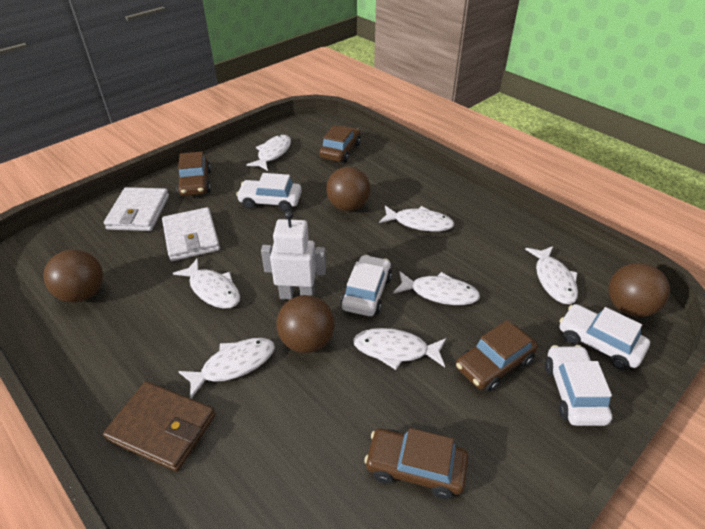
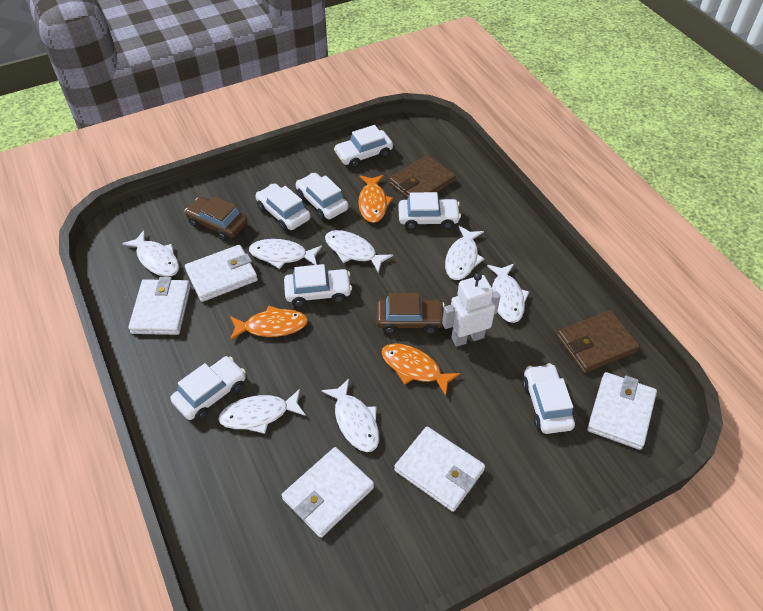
brown ball: 4 -> 0
brown car: 4 -> 2
brown wallet: 1 -> 2
orange fish: 0 -> 3
white car: 4 -> 7
white wallet: 2 -> 5

